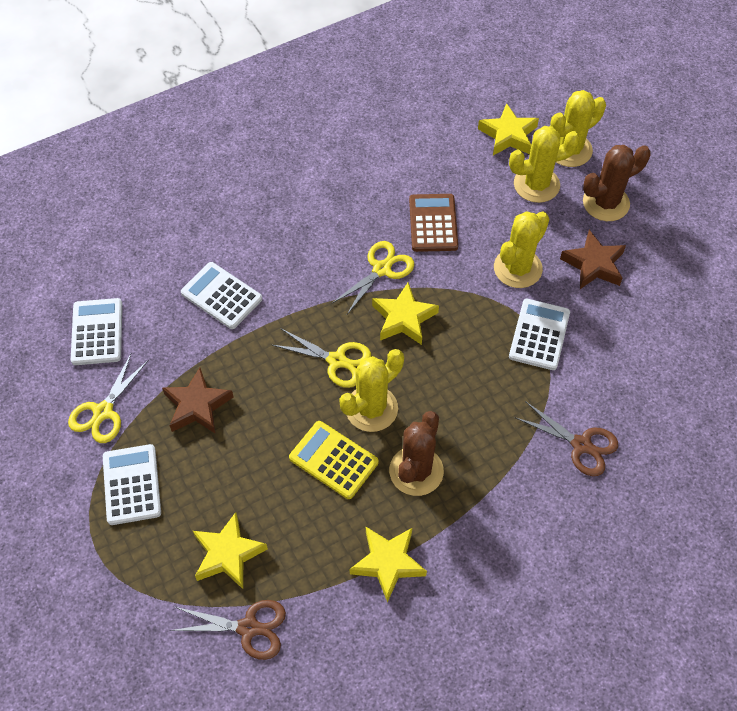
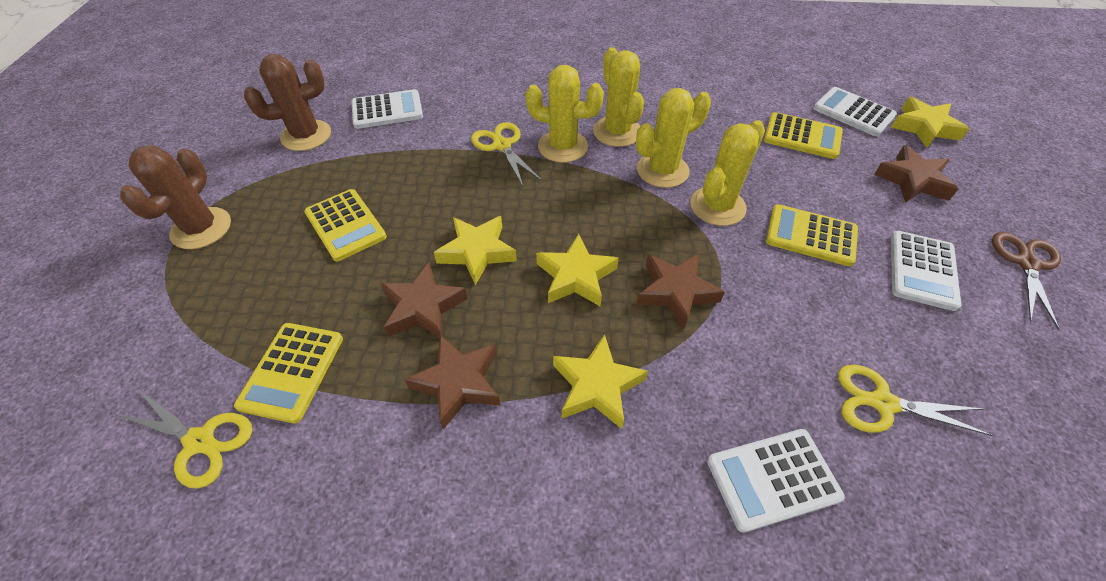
brown calculator: 1 -> 0
brown scissors: 2 -> 1
brown star: 2 -> 4
yellow calculator: 1 -> 4

